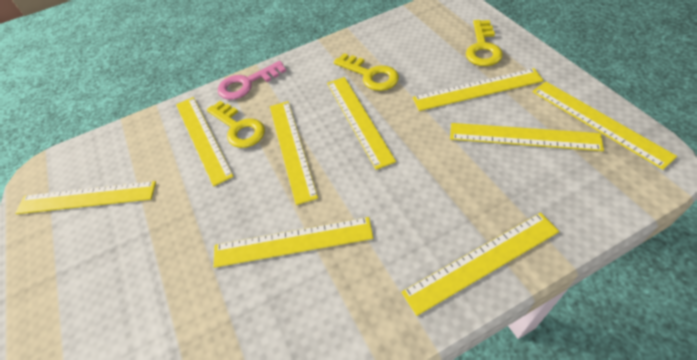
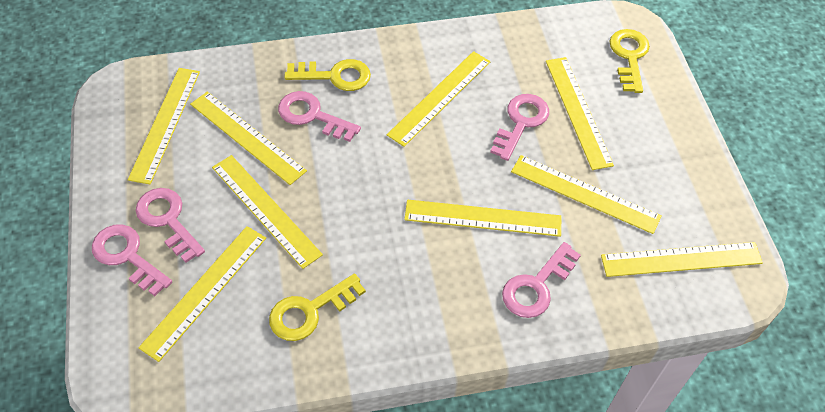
pink key: 1 -> 5

